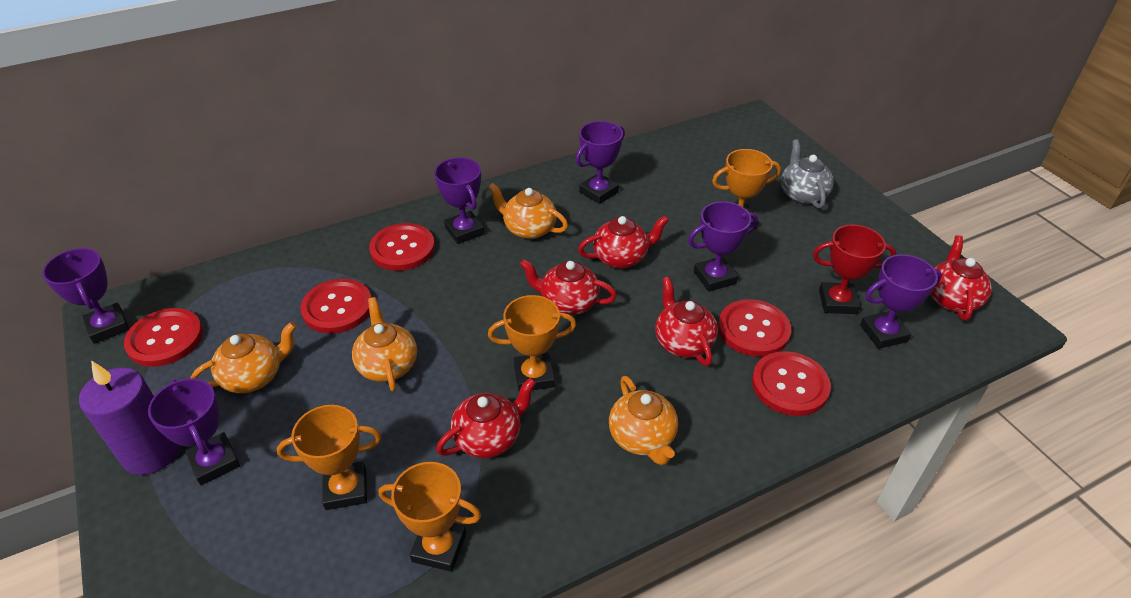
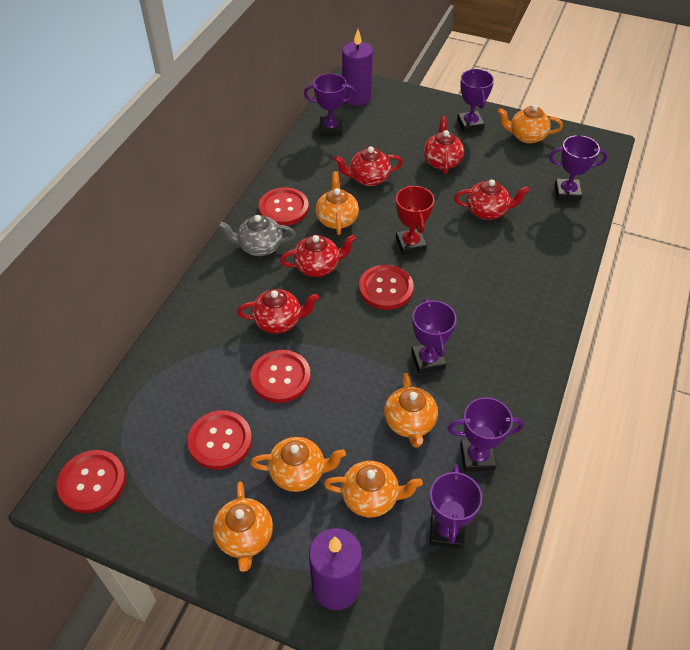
orange teapot: 4 -> 6
orange trophy: 4 -> 0
purple candle: 1 -> 2

